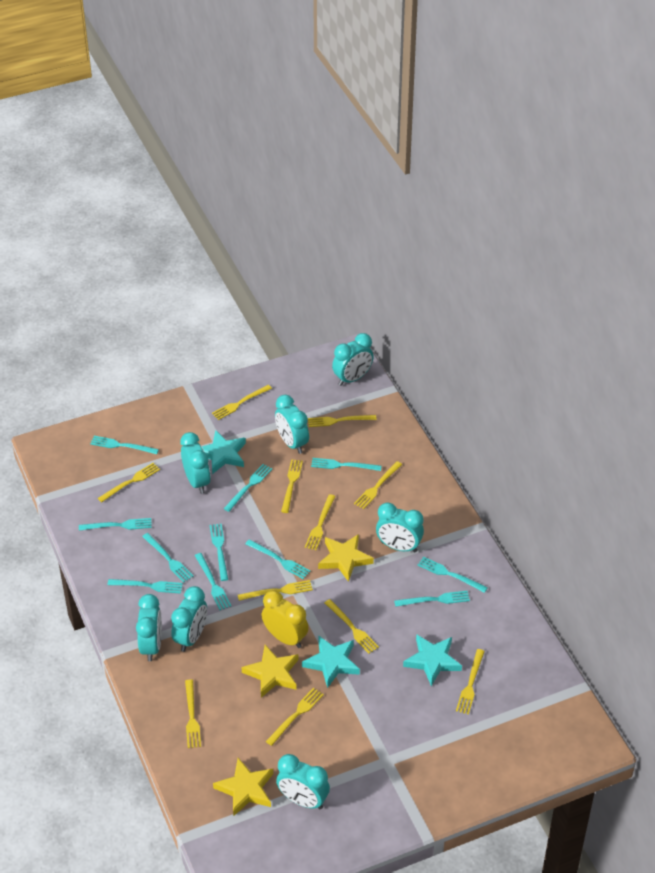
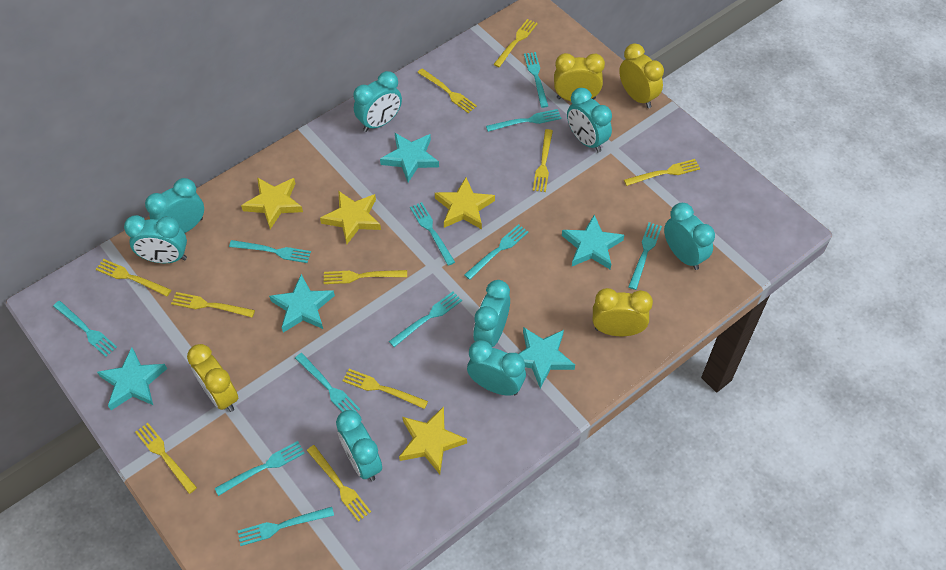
turquoise clock: 7 -> 8
turquoise star: 3 -> 5
yellow clock: 1 -> 4
yellow fork: 11 -> 10
yellow star: 3 -> 4

